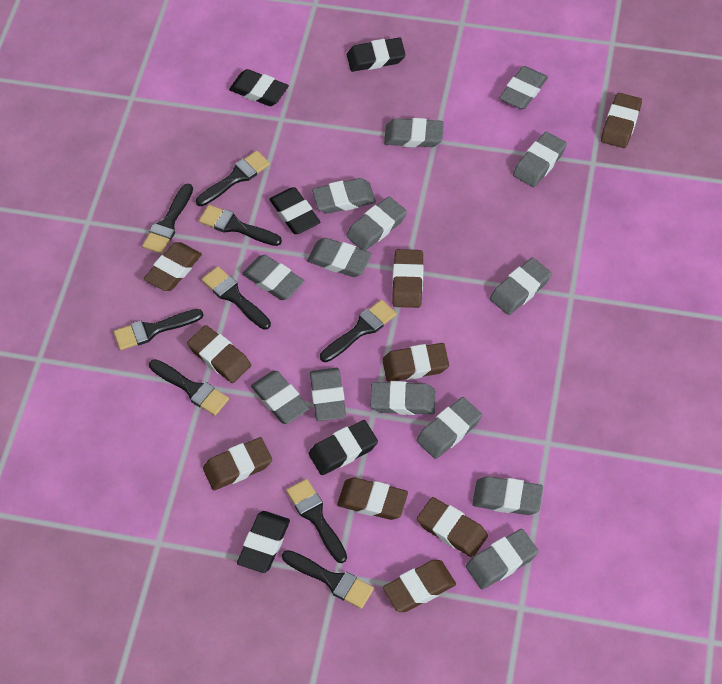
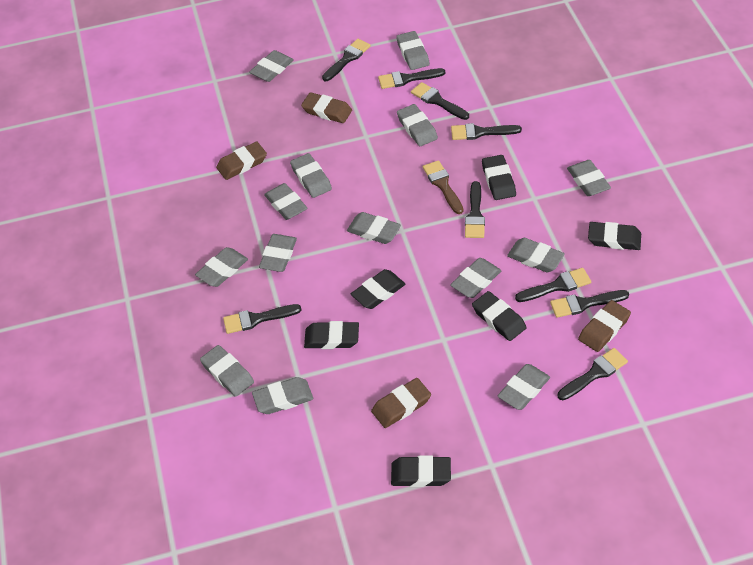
black eraser: 5 -> 6
brown brush: 0 -> 1
brown eraser: 9 -> 4

